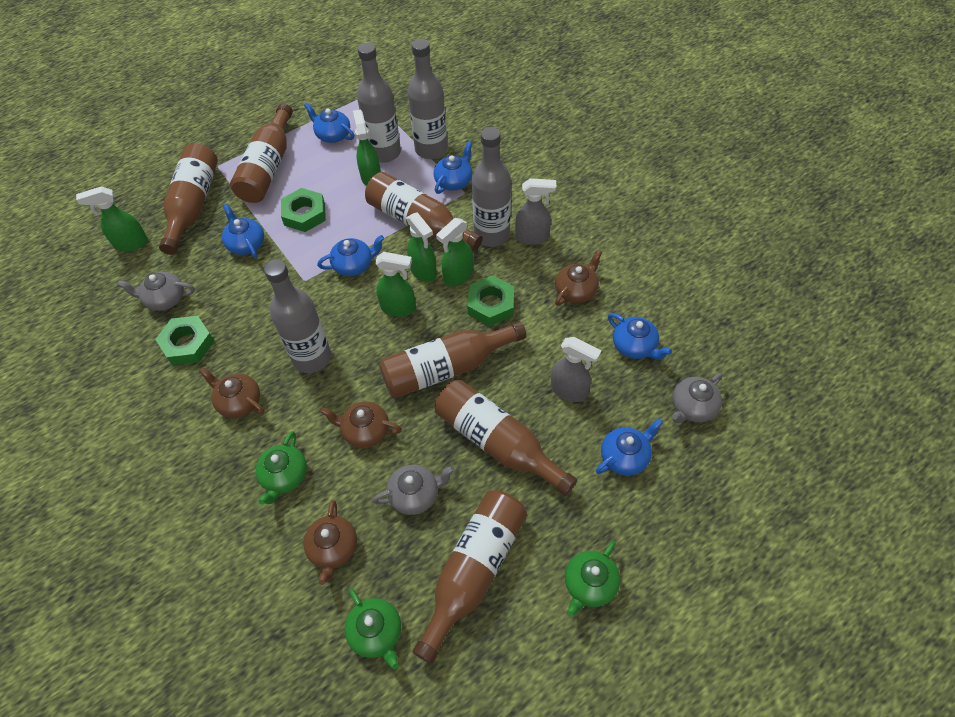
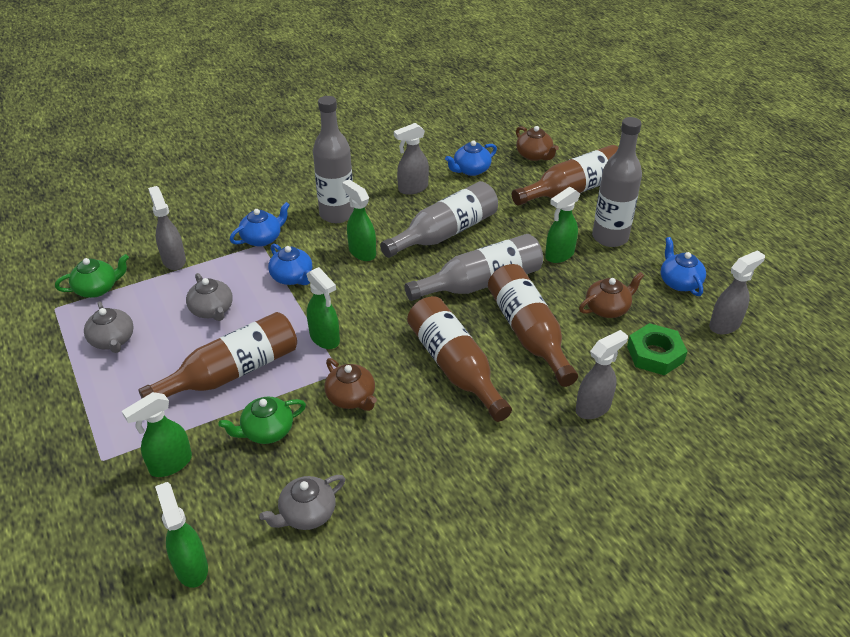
blue teapot: 6 -> 4
brown bottle: 6 -> 4
brown teapot: 4 -> 3
green nut: 3 -> 1
green teapot: 3 -> 2
grey spray bottle: 2 -> 4

